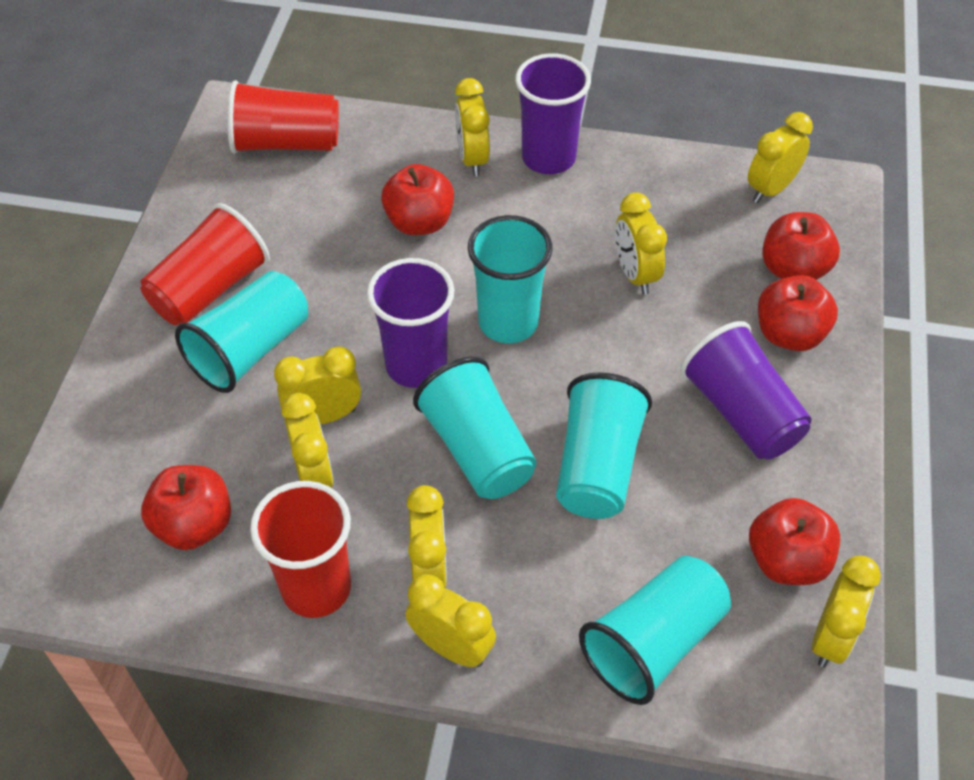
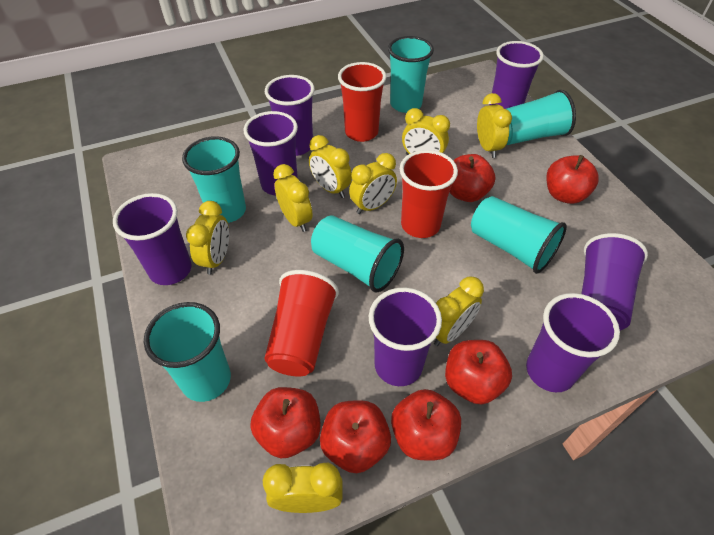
purple cup: 3 -> 7
red apple: 5 -> 6
turquoise cup: 5 -> 6

